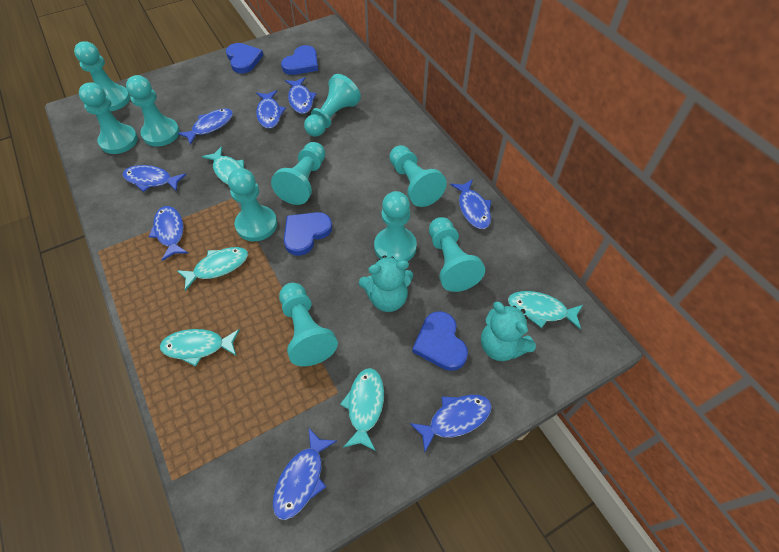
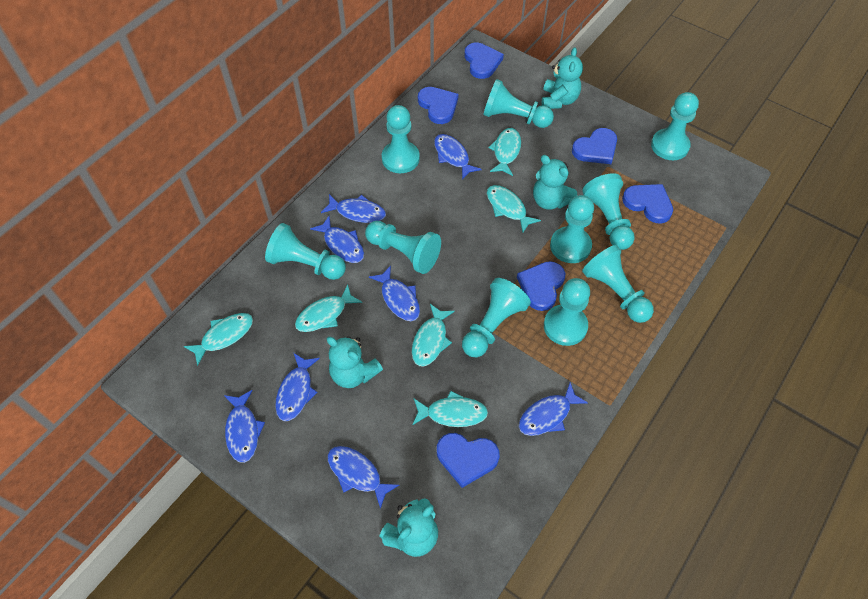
blue heart: 4 -> 6
turquoise fish: 5 -> 6
turquoise teddy bear: 2 -> 4

